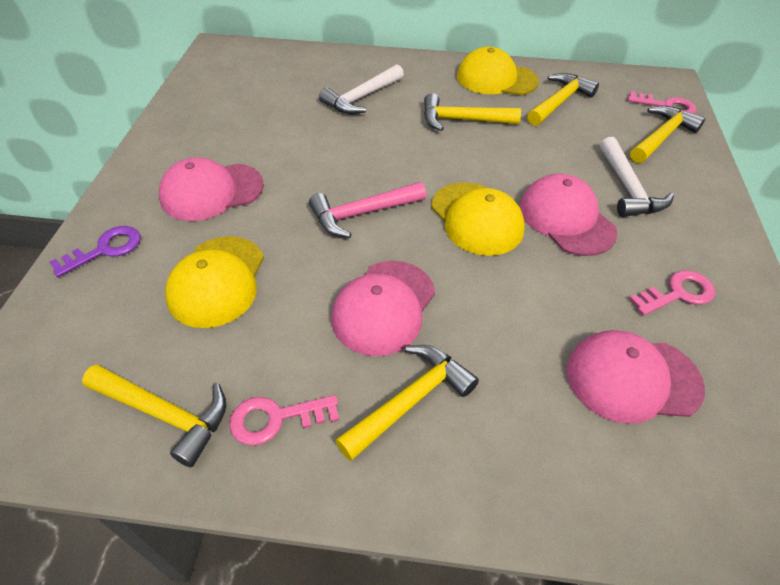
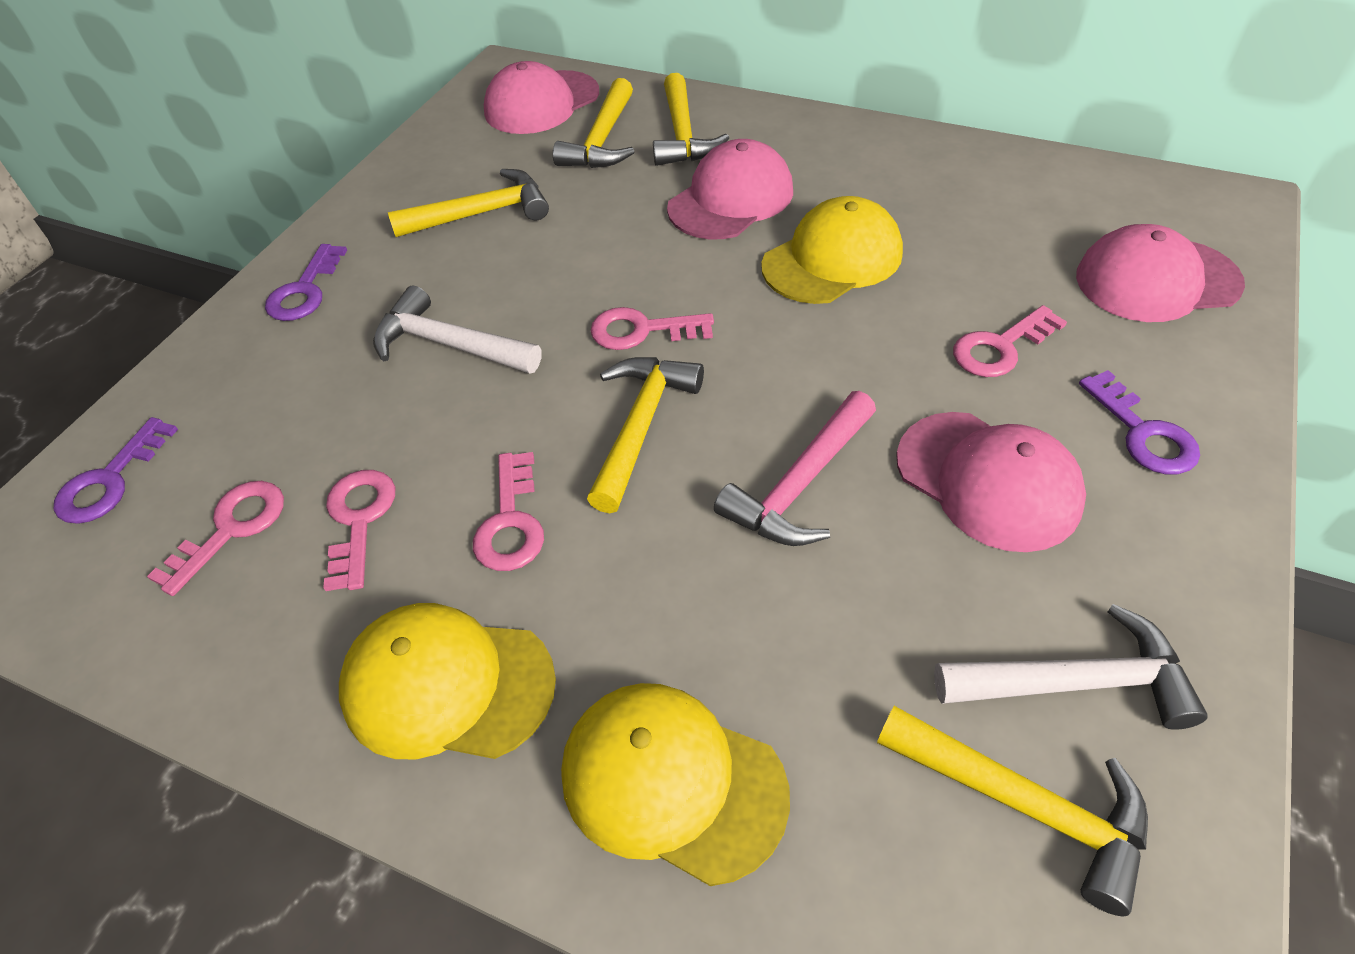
pink key: 3 -> 5
purple key: 1 -> 3

